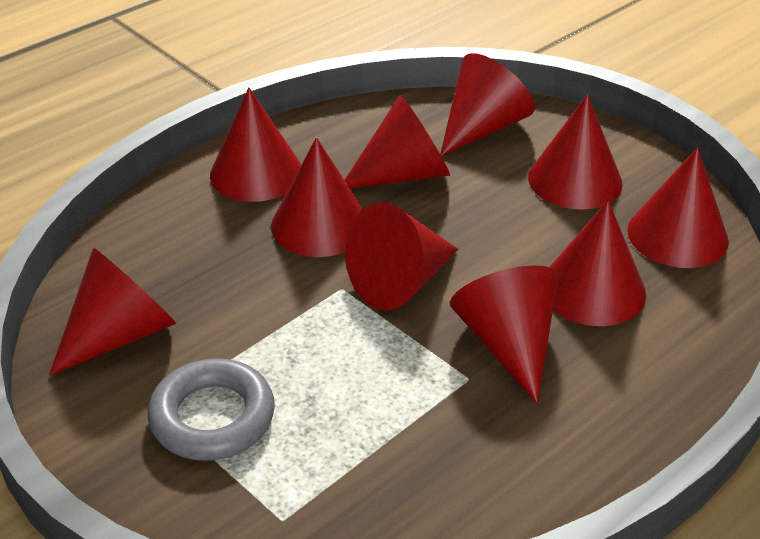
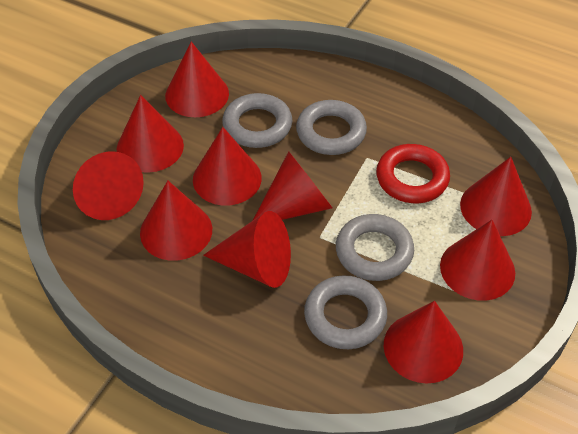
grey ring: 1 -> 4
red ring: 0 -> 1

